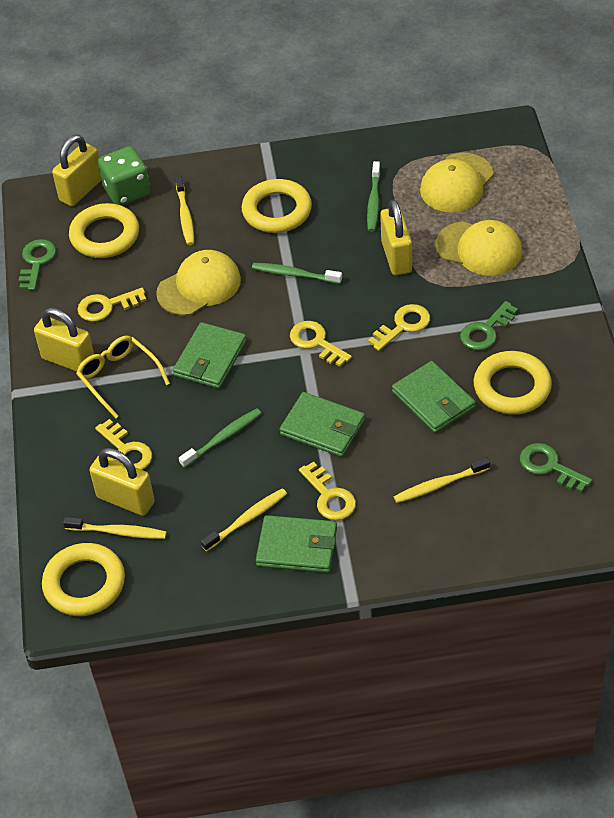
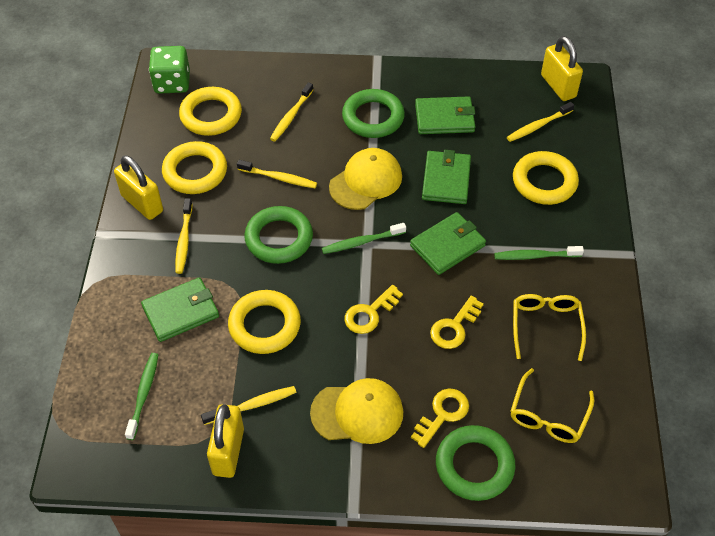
green key: 3 -> 0
green ring: 0 -> 3
yellow cap: 3 -> 2
yellow glasses: 1 -> 2
yellow key: 5 -> 3
yellow padlock: 4 -> 3
yellow toothbrush: 4 -> 5

